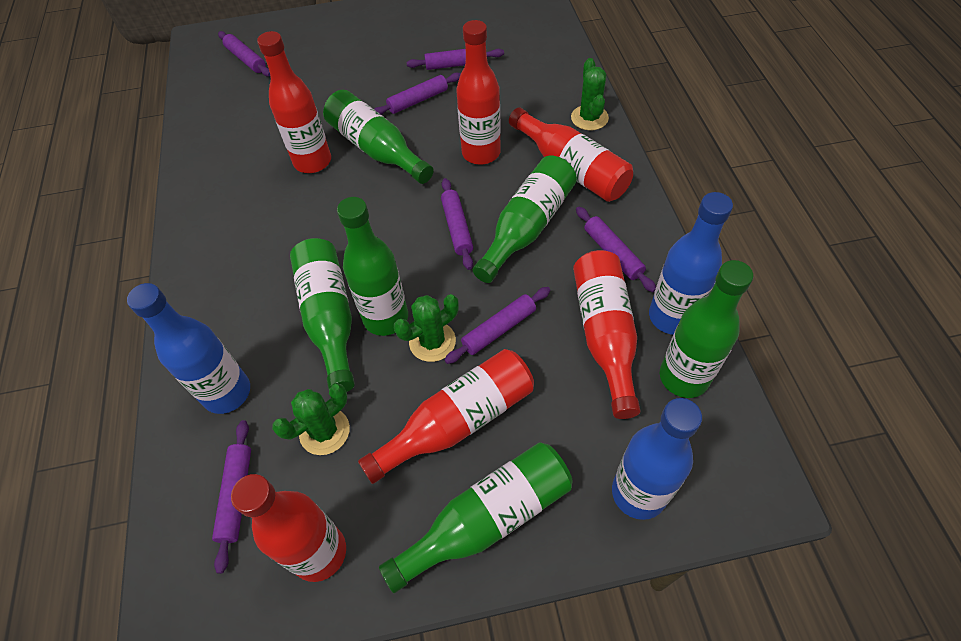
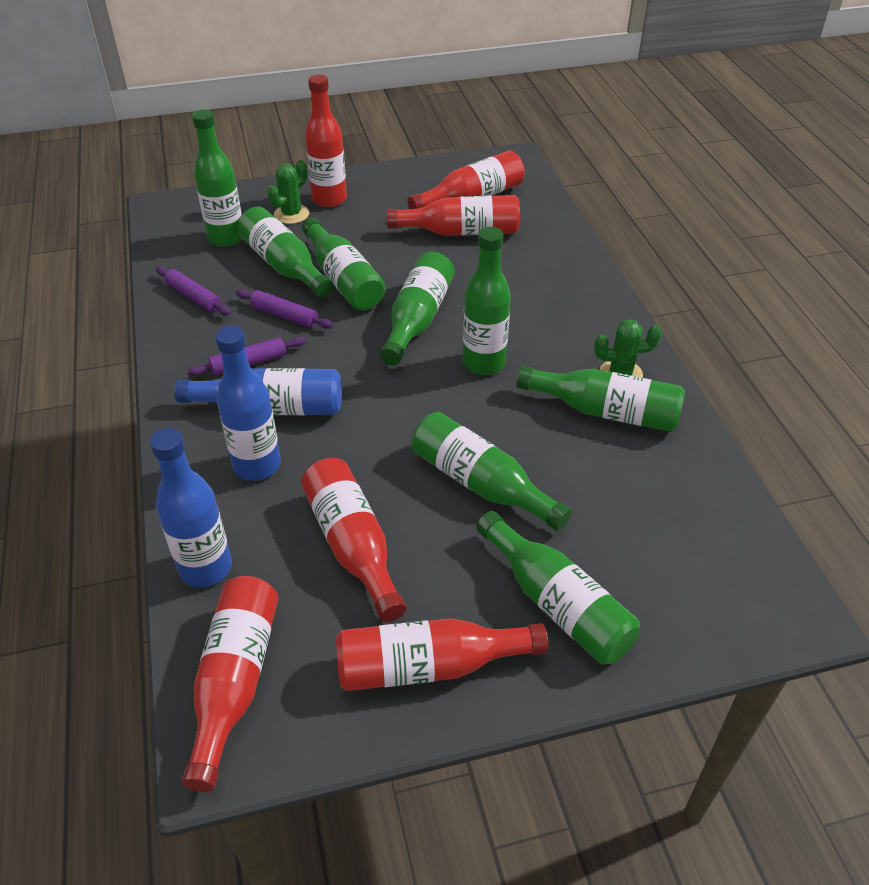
green bottle: 6 -> 8
green cactus: 3 -> 2
purple rolling pin: 7 -> 3

